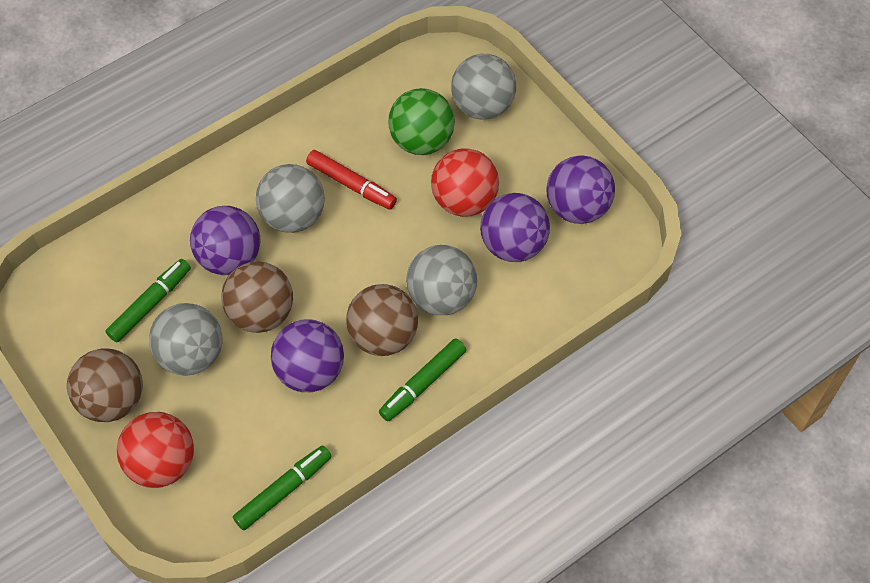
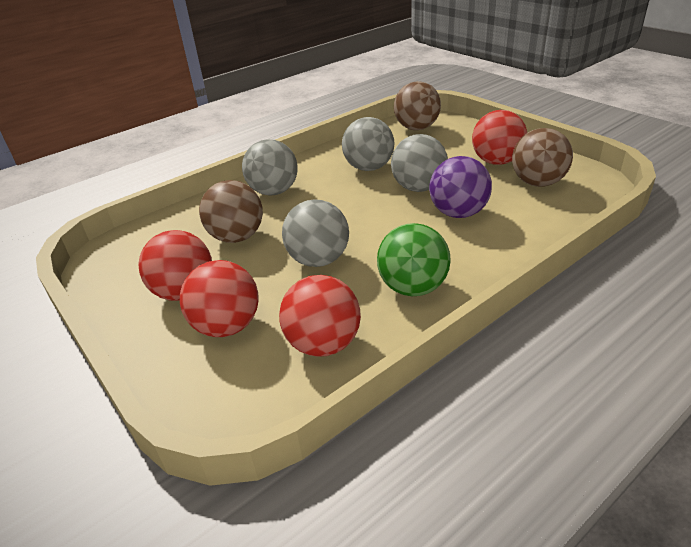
green marker: 3 -> 0
purple ball: 4 -> 1
red ball: 2 -> 4
red marker: 1 -> 0

